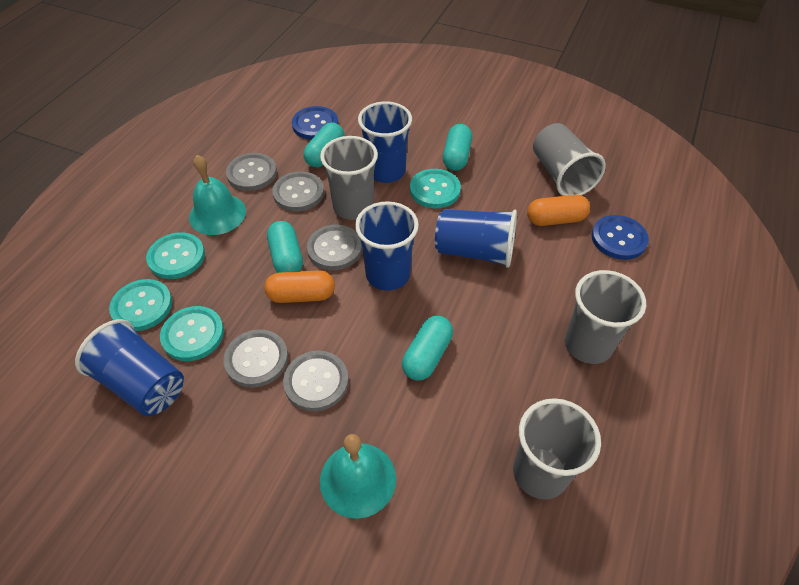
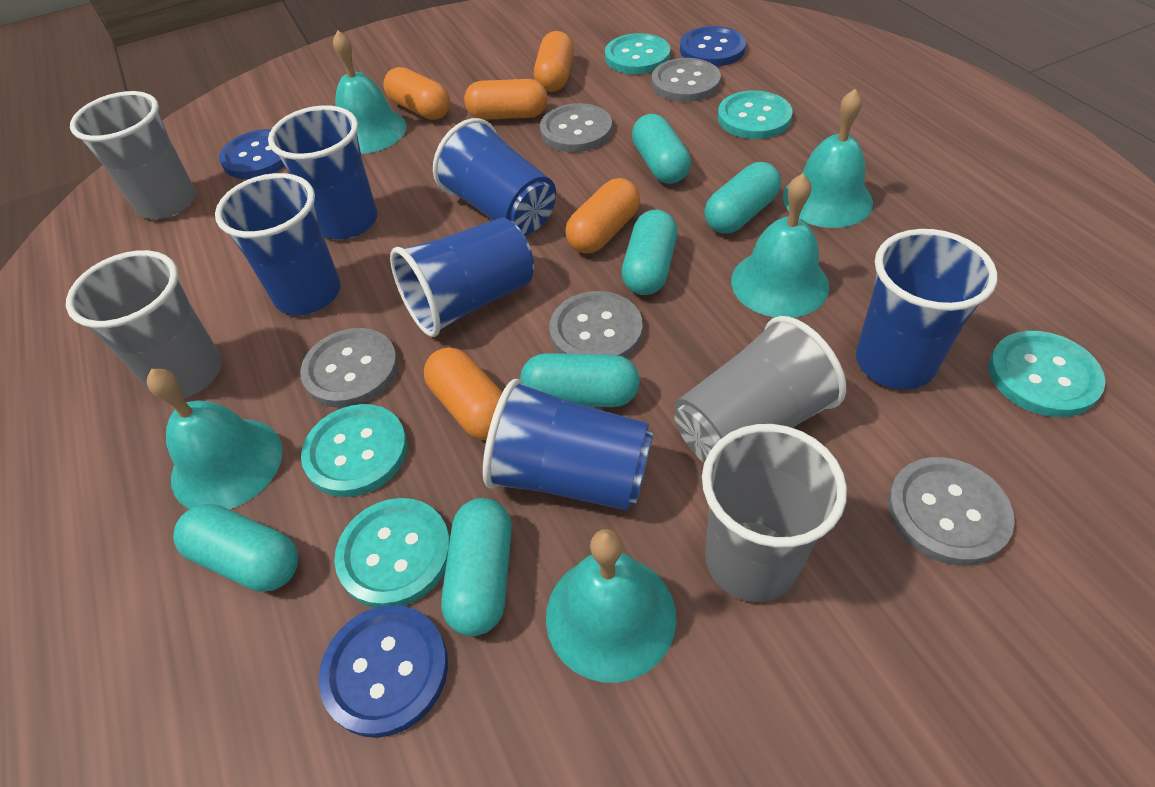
blue button: 2 -> 3
blue cup: 4 -> 6
orange capsule: 2 -> 5
turquoise bell: 2 -> 5
turquoise button: 4 -> 5
turquoise capsule: 4 -> 6

